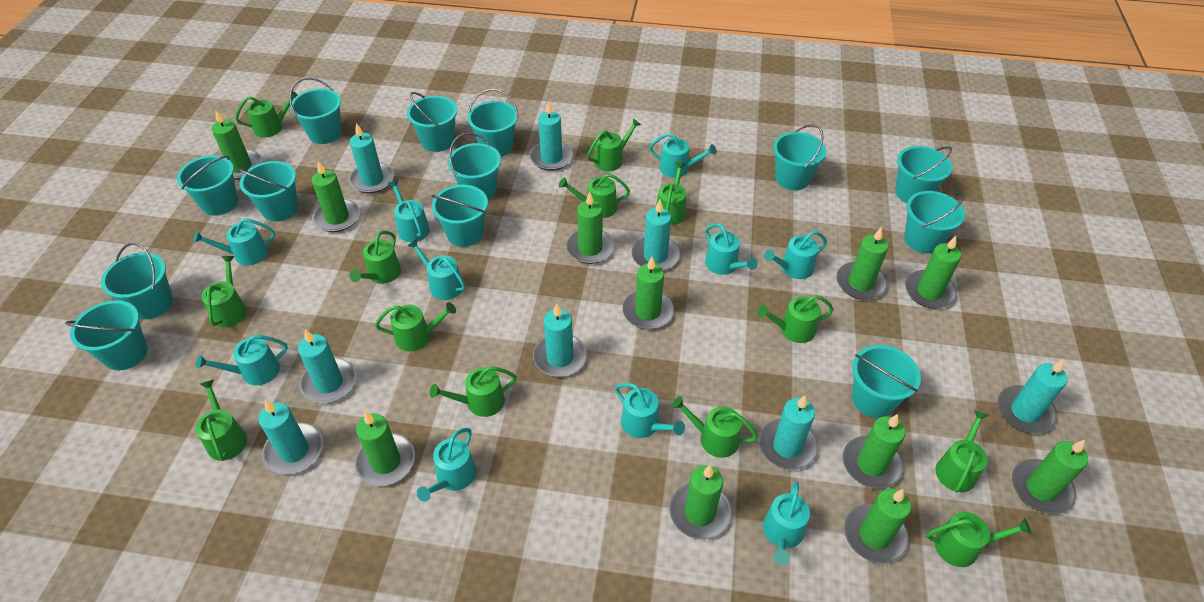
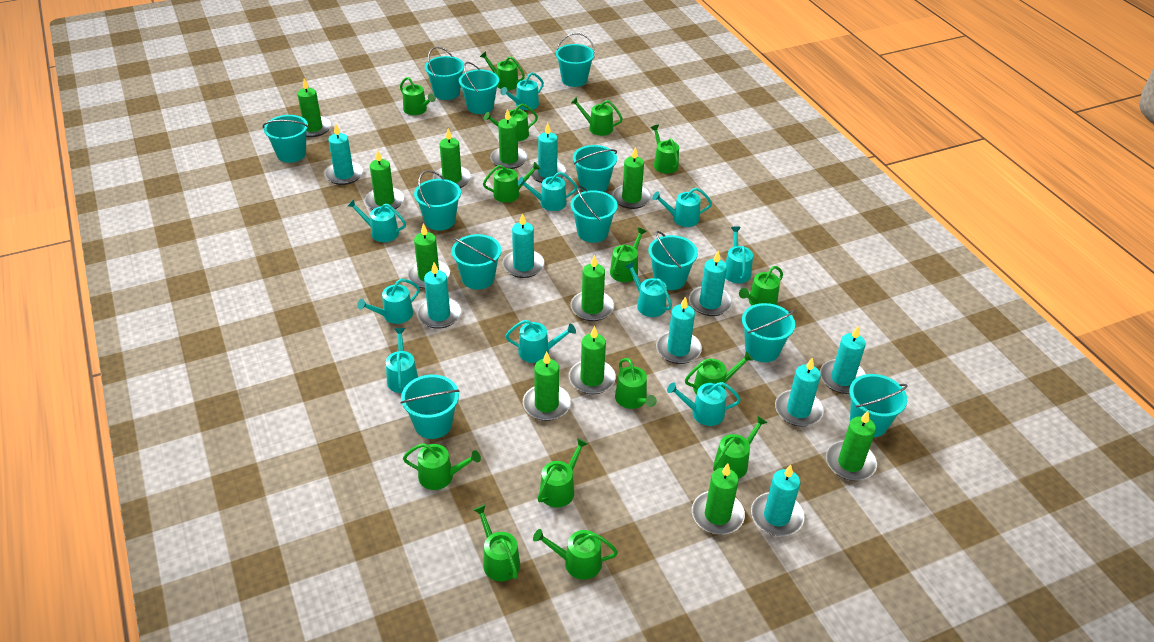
green watering can: 13 -> 15
turquoise bucket: 13 -> 12
turquoise candle: 8 -> 9

